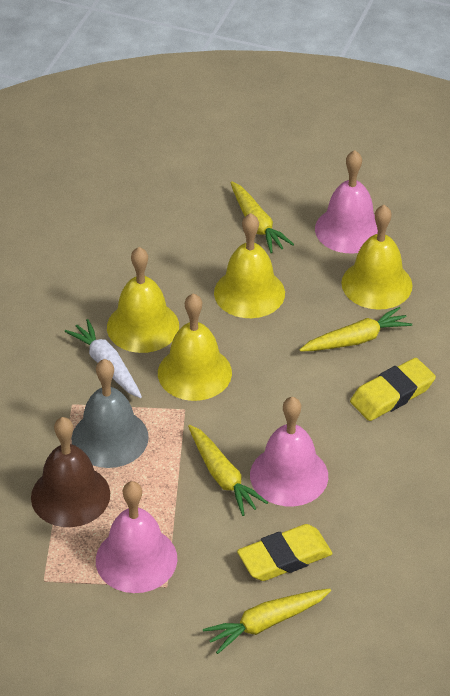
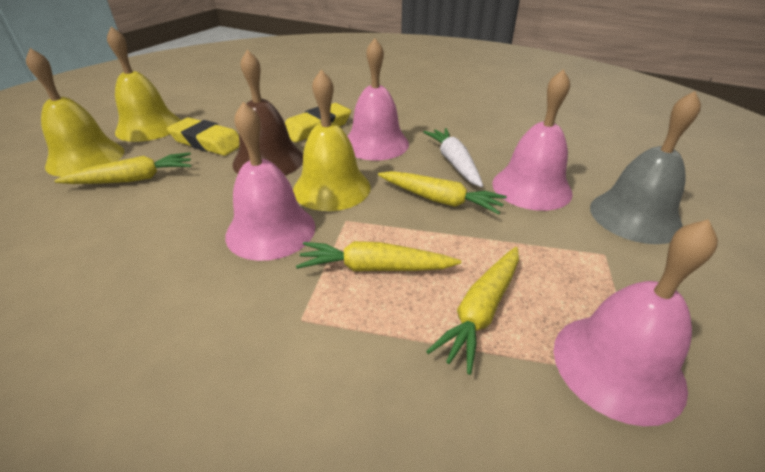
pink bell: 3 -> 4
yellow bell: 4 -> 3

